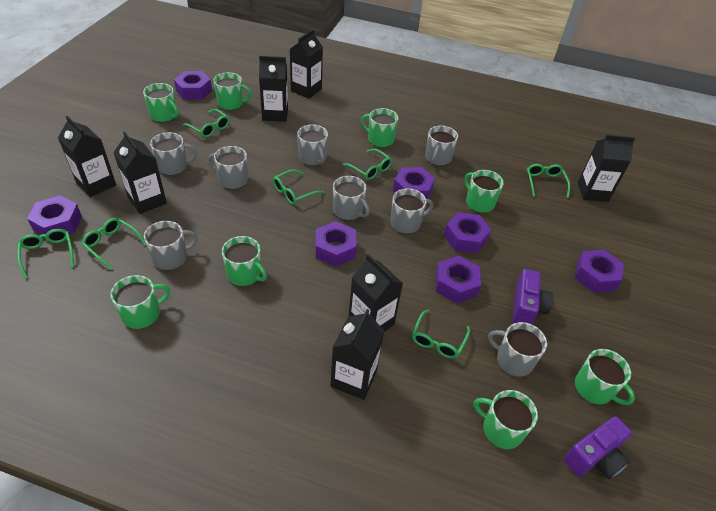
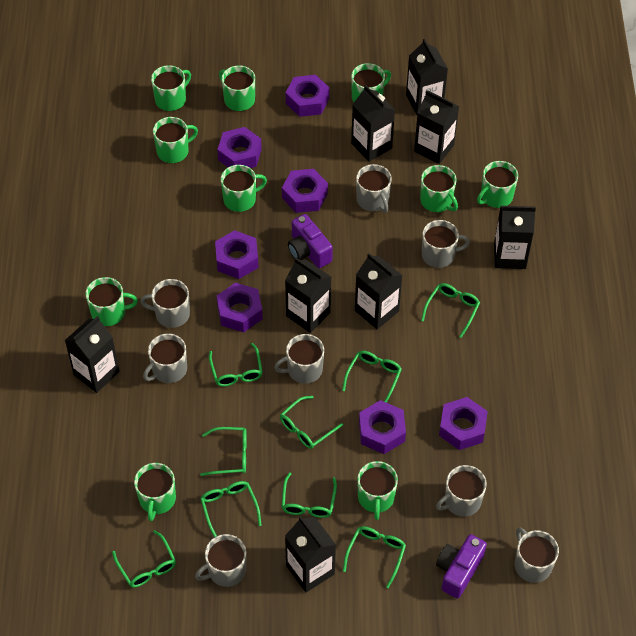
black carton: 7 -> 8
green glasses: 7 -> 9
green mug: 8 -> 10

